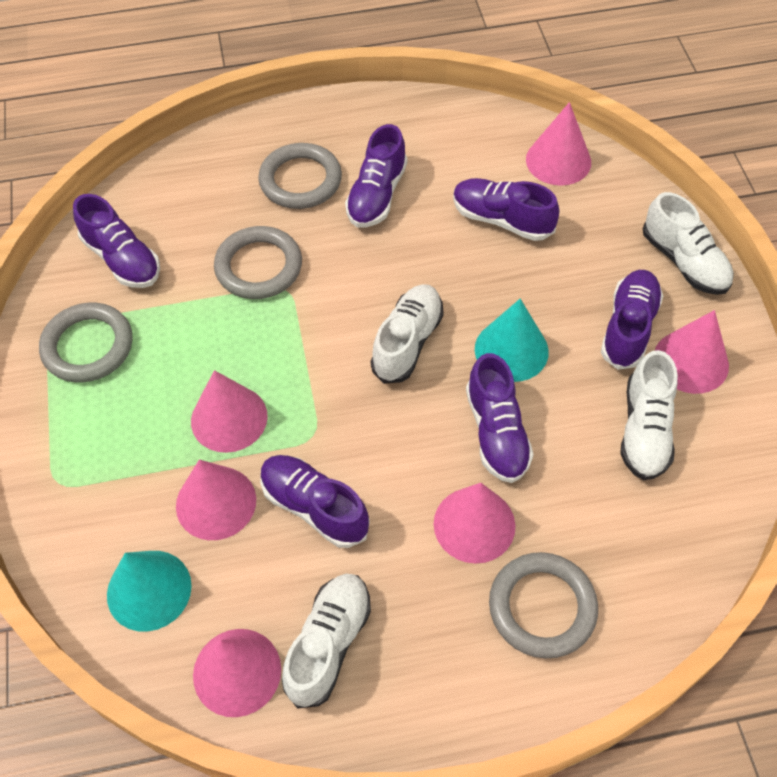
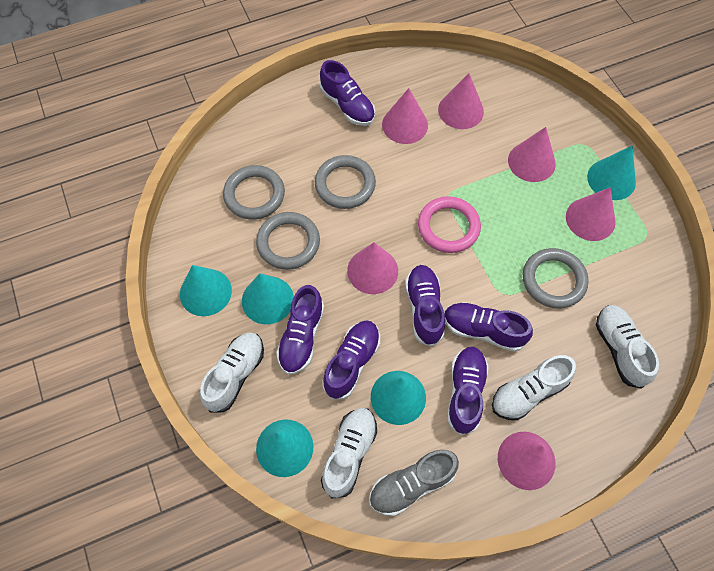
grey shoe: 0 -> 1
pink ring: 0 -> 1
turquoise cone: 2 -> 5

